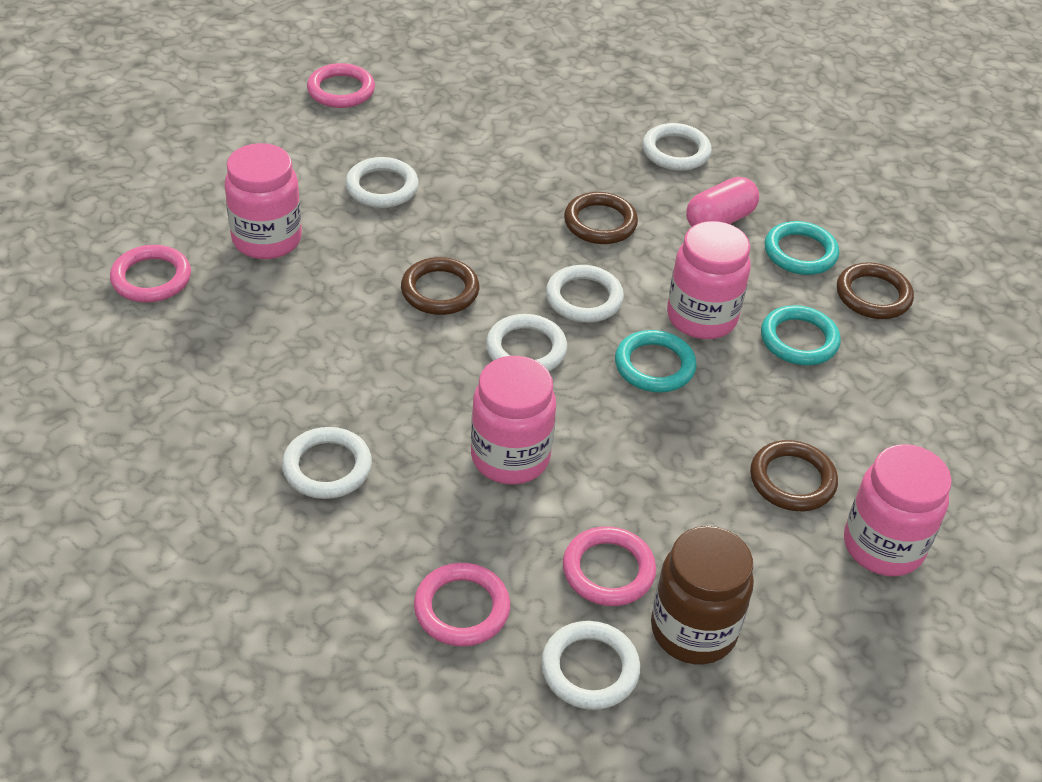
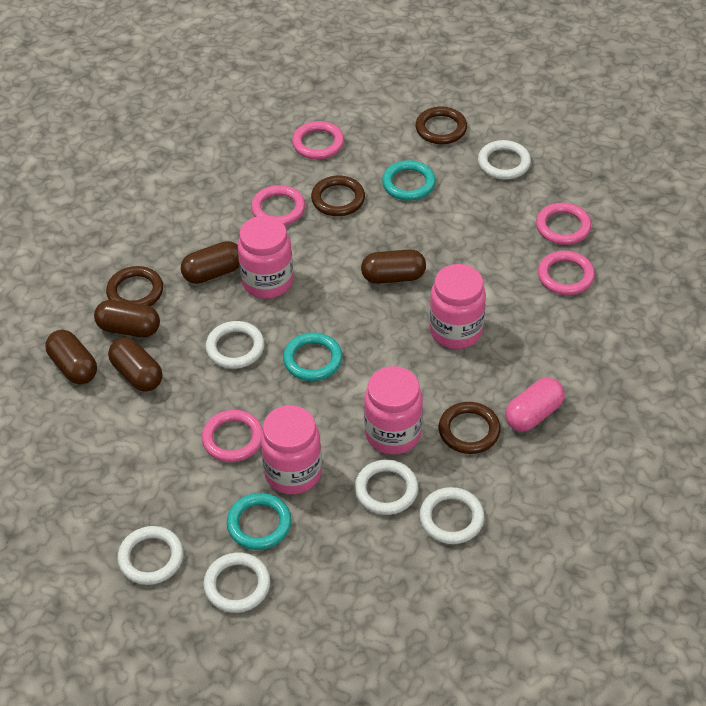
brown capsule: 0 -> 5
brown jar: 1 -> 0
pink ring: 4 -> 5

